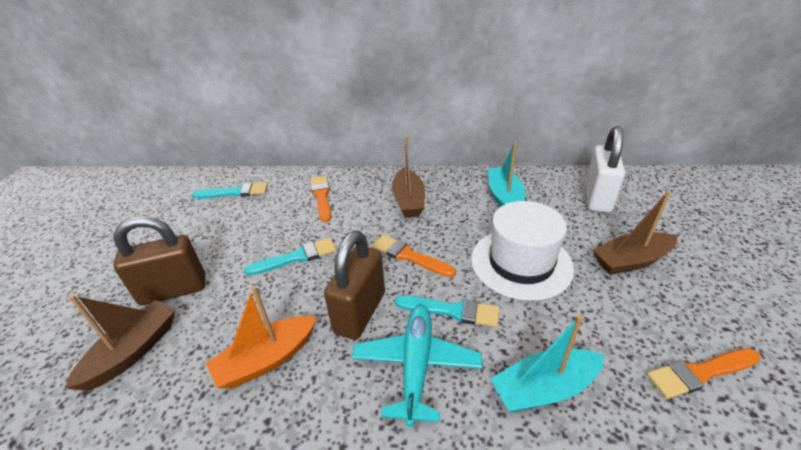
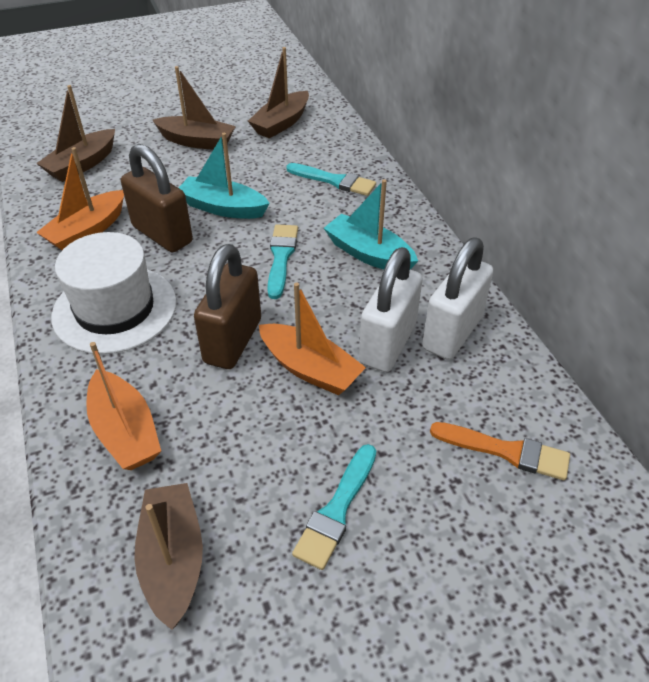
brown boat: 3 -> 4
orange boat: 1 -> 3
orange brush: 3 -> 1
turquoise plane: 1 -> 0
white padlock: 1 -> 2

